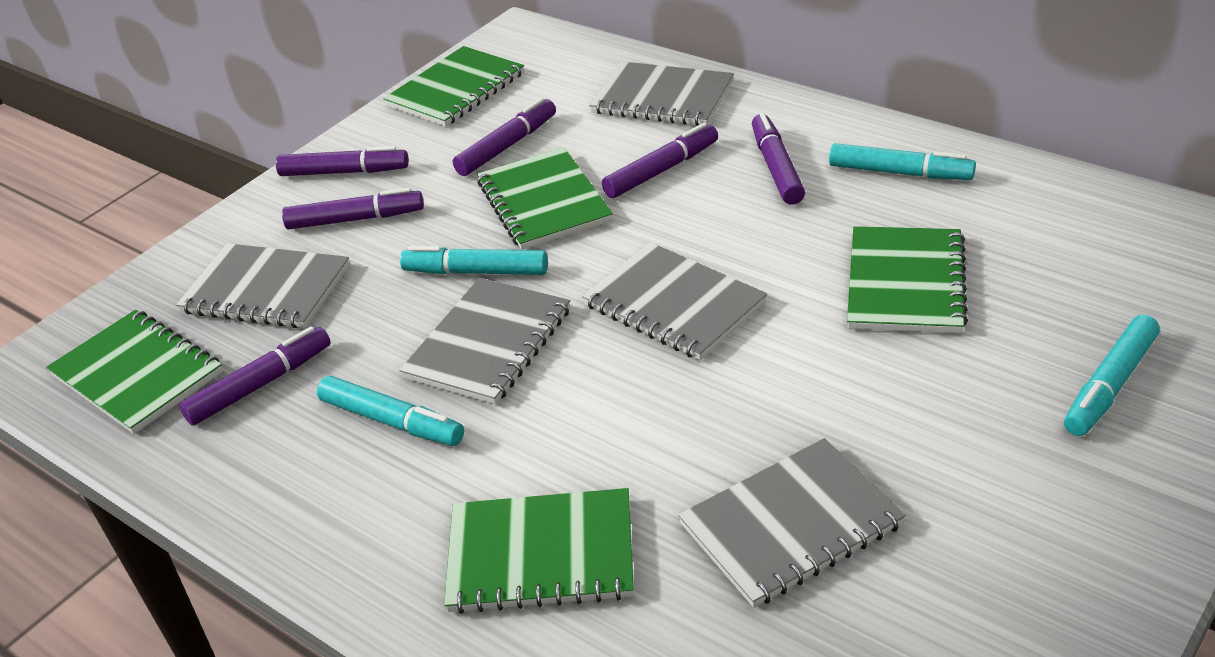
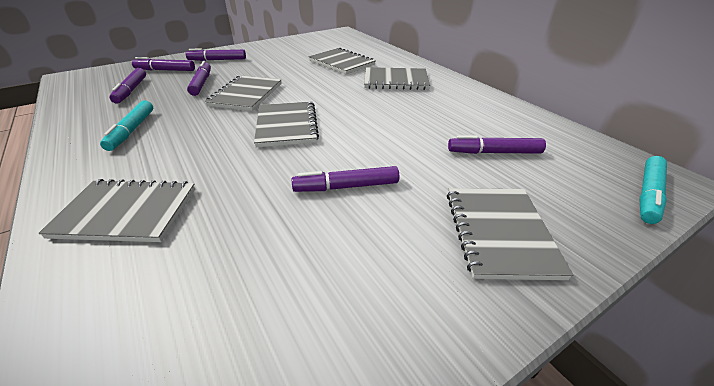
green notebook: 5 -> 0
grey notebook: 5 -> 6
turquoise marker: 4 -> 2

